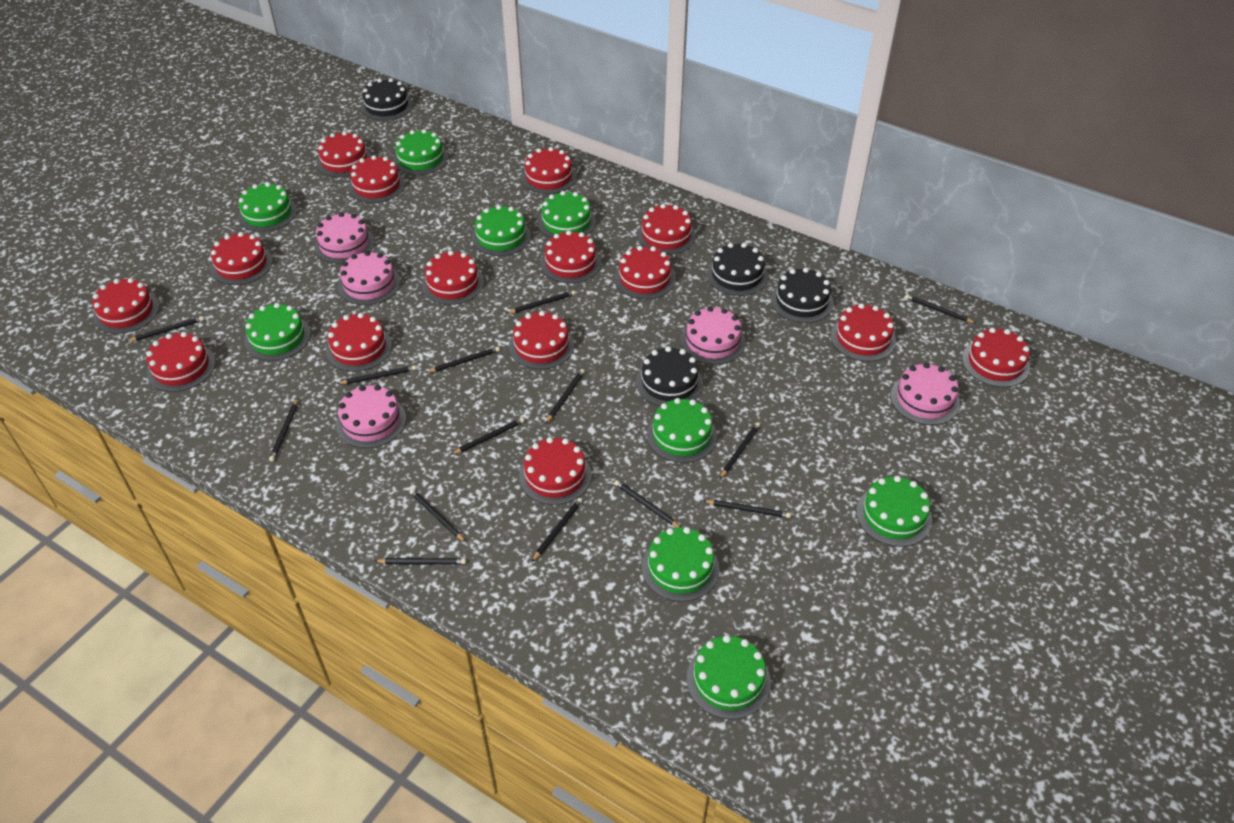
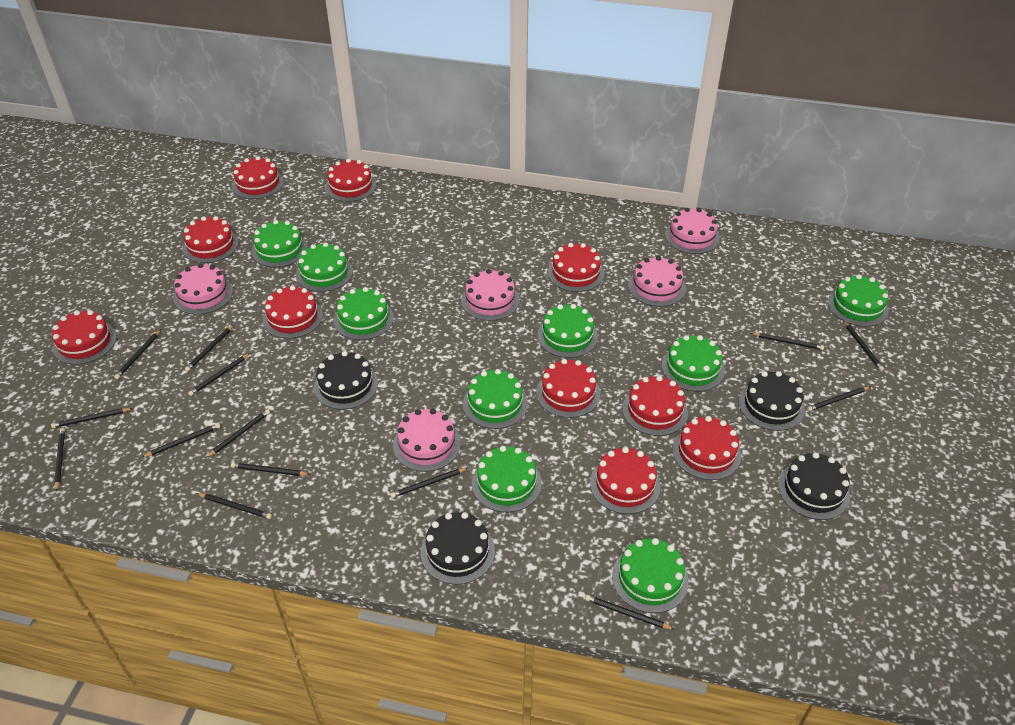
red cake: 15 -> 10

